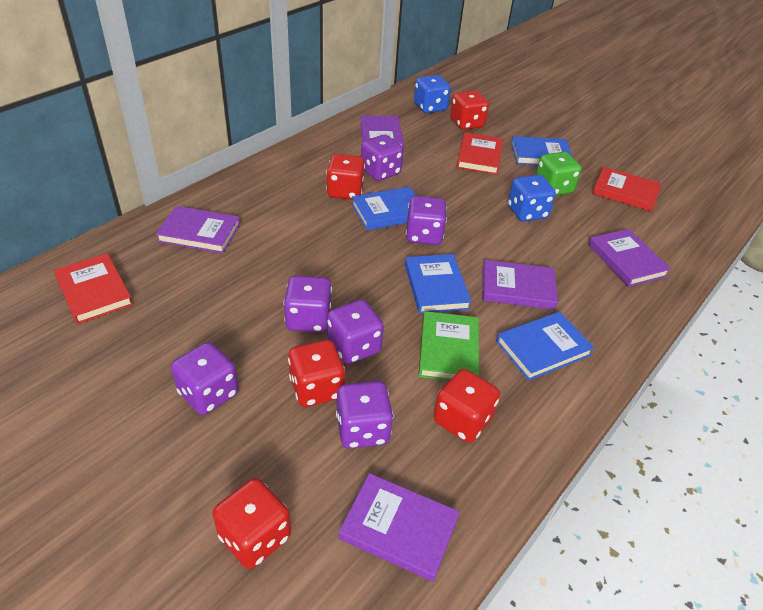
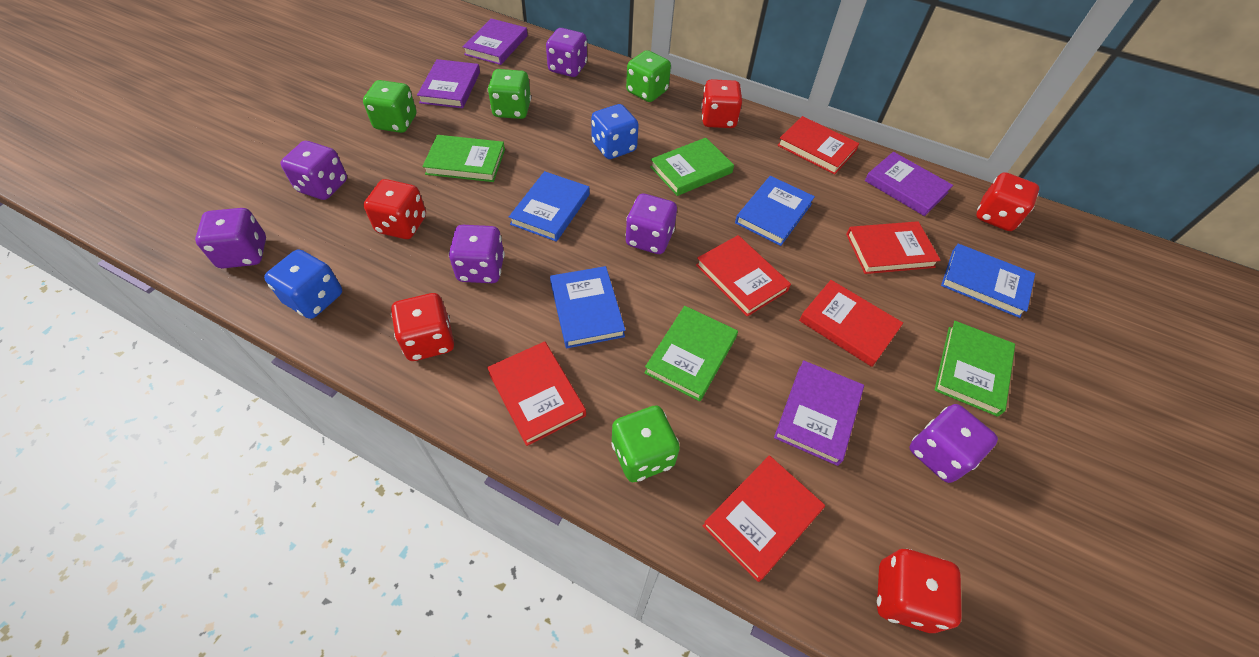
green book: 1 -> 4
green dice: 1 -> 4
purple book: 5 -> 4
red book: 3 -> 6

